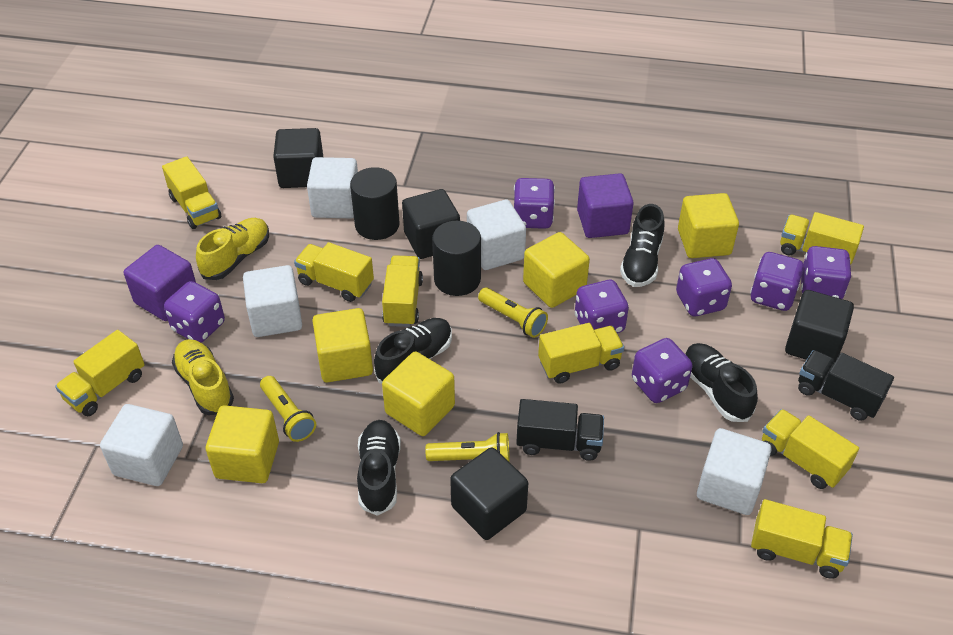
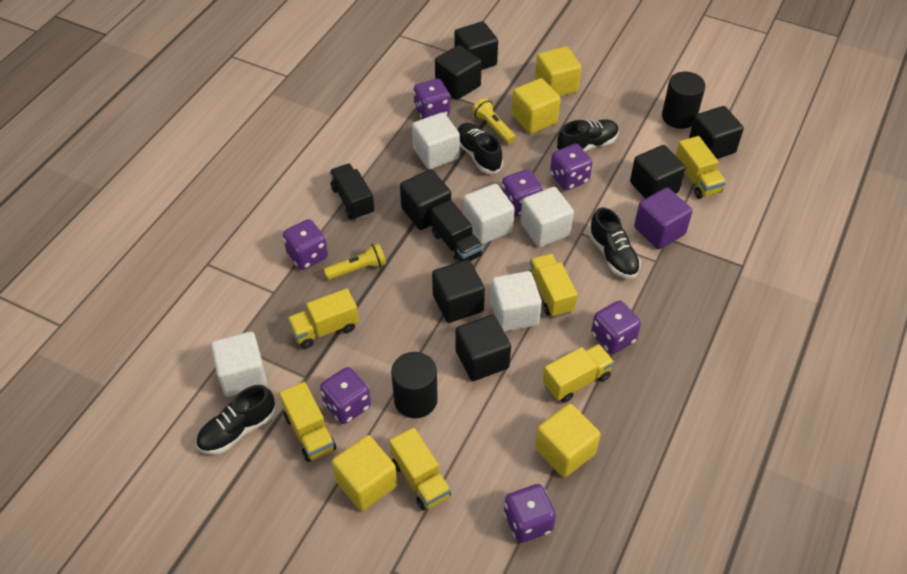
black cube: 4 -> 7
purple cube: 2 -> 1
yellow cube: 5 -> 4
yellow flashlight: 3 -> 2
yellow shoe: 2 -> 0
yellow truck: 8 -> 6

